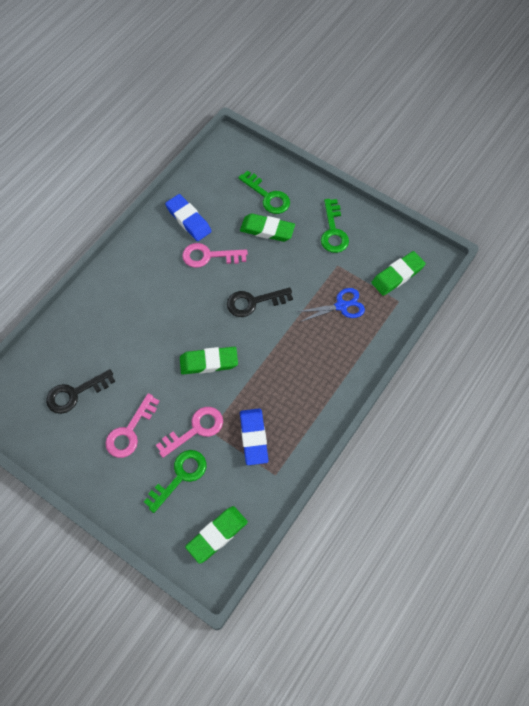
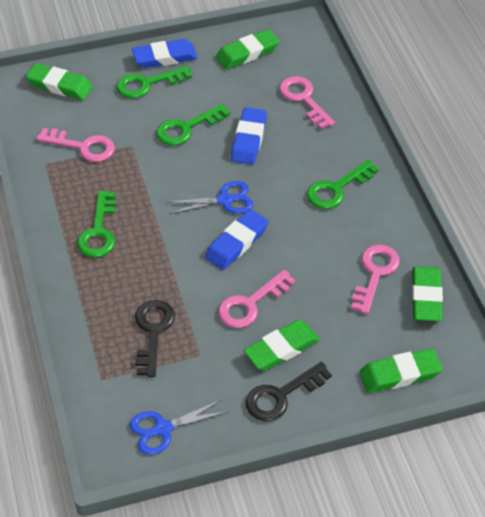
blue eraser: 2 -> 3
blue scissors: 1 -> 2
green eraser: 4 -> 5
green key: 3 -> 4
pink key: 3 -> 4

